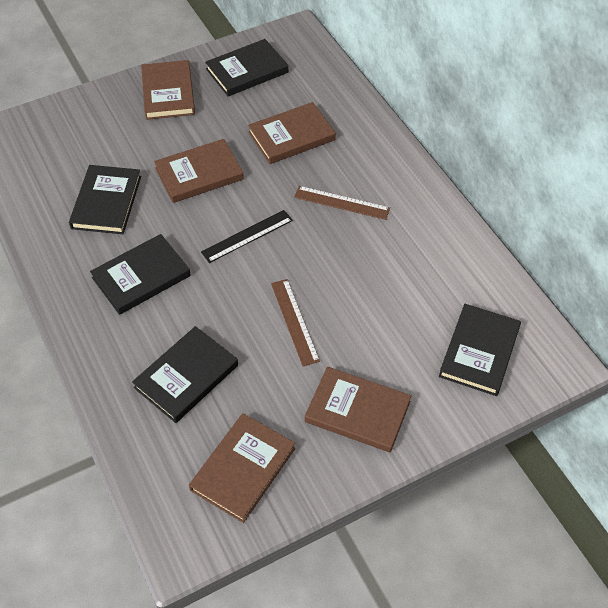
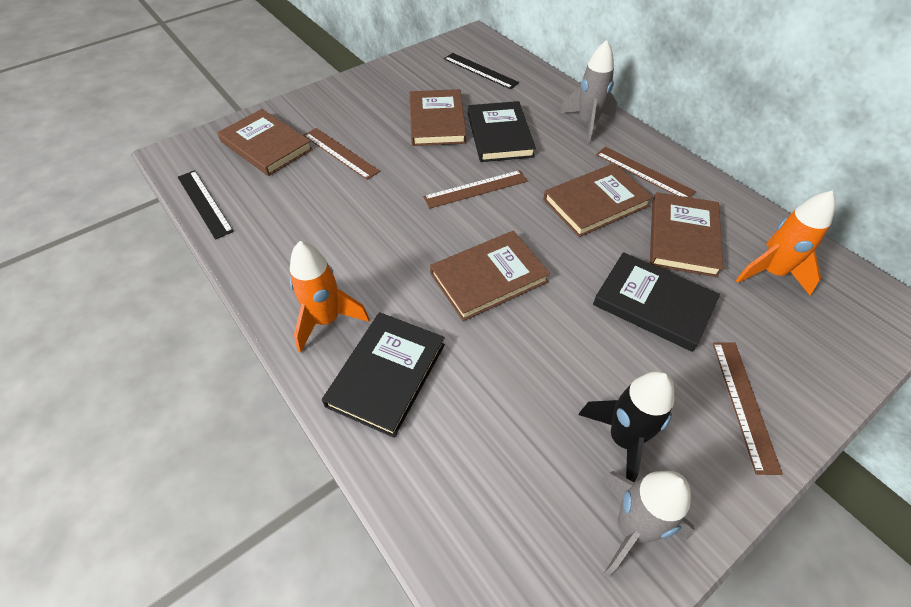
black book: 5 -> 3
black rocket: 0 -> 1
black ruler: 1 -> 2
brown ruler: 2 -> 4
grey rocket: 0 -> 2
orange rocket: 0 -> 2

